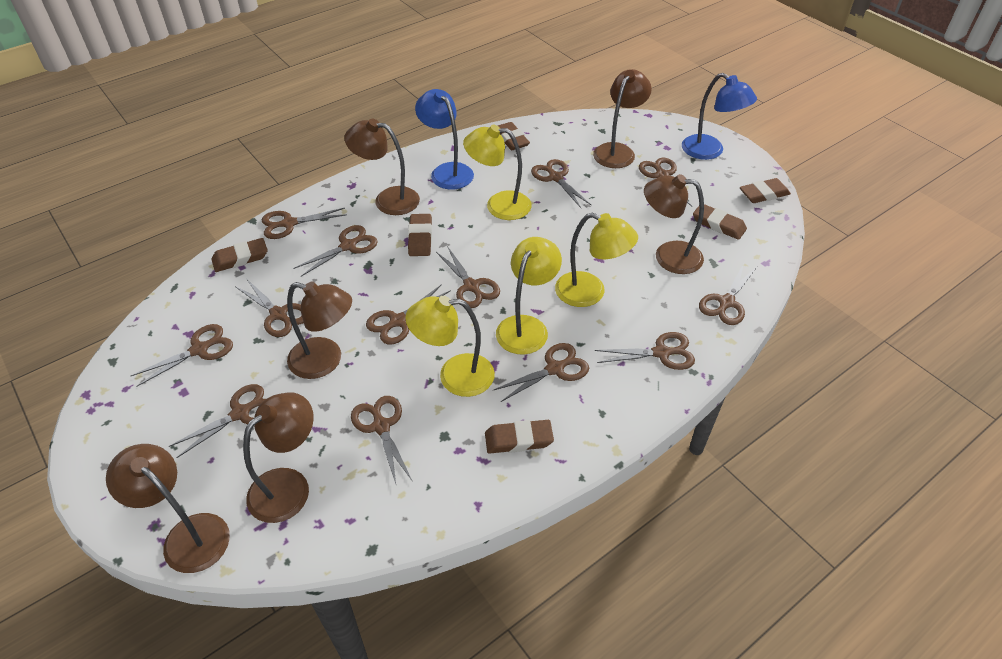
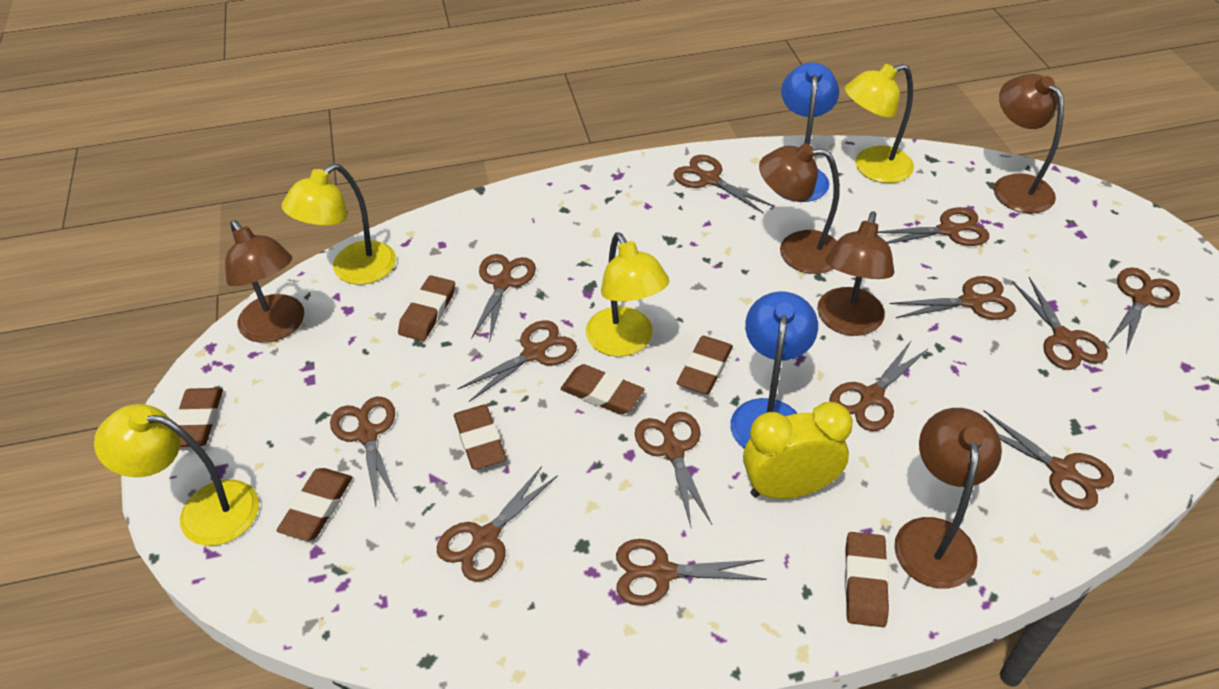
brown eraser: 6 -> 7
brown lamp: 6 -> 5
yellow clock: 0 -> 1

